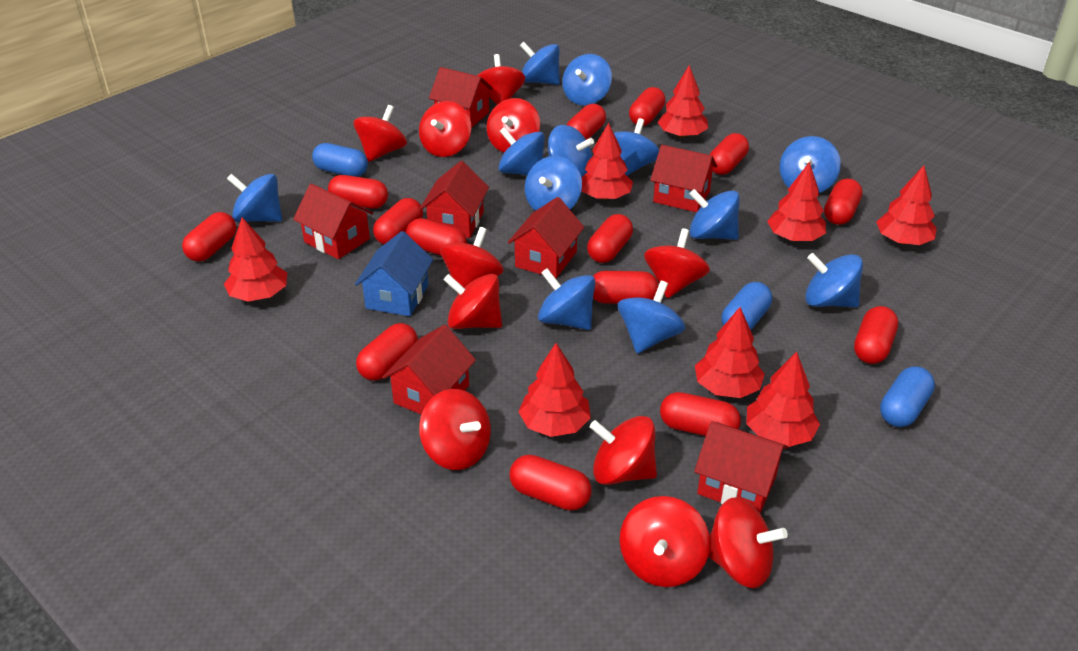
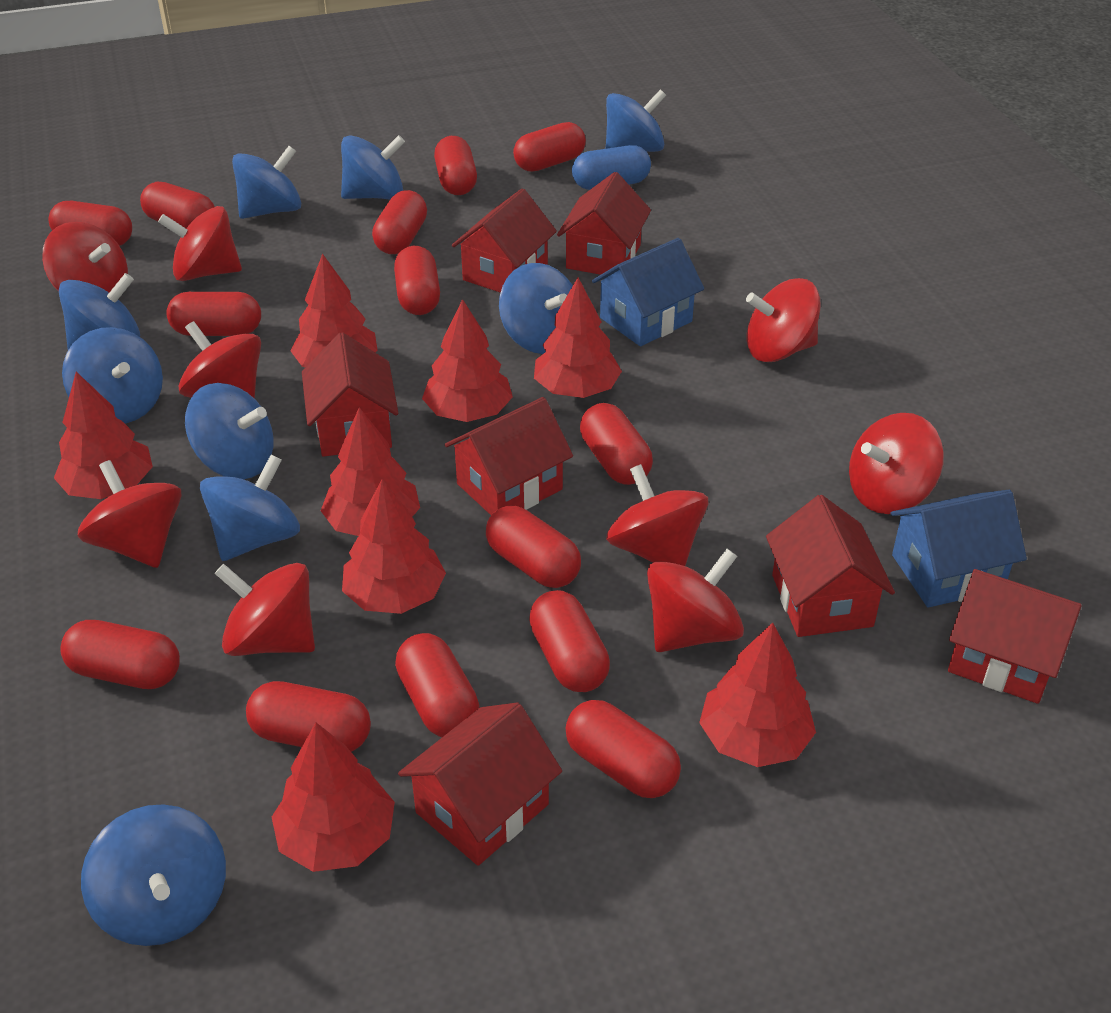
blue capsule: 3 -> 1
blue house: 1 -> 2
blue spinning top: 12 -> 9
red spinning top: 11 -> 9

